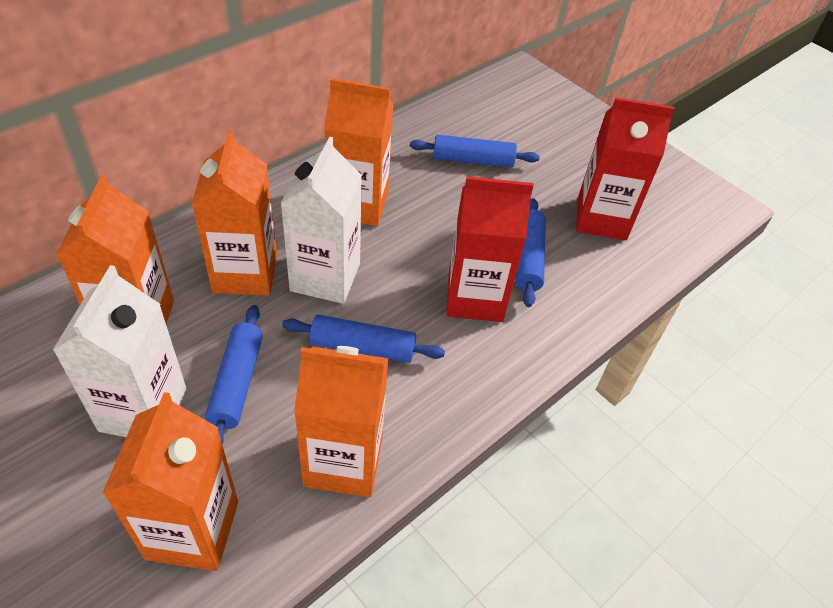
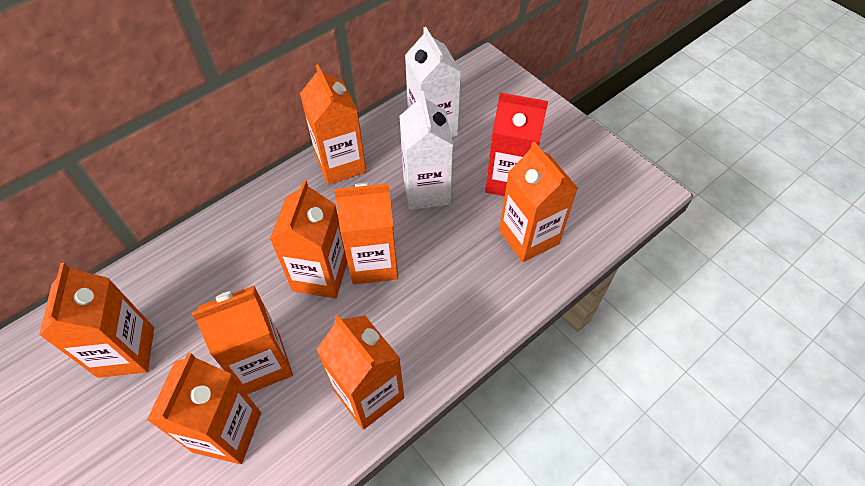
blue rolling pin: 4 -> 0
orange carton: 5 -> 8
red carton: 2 -> 1

